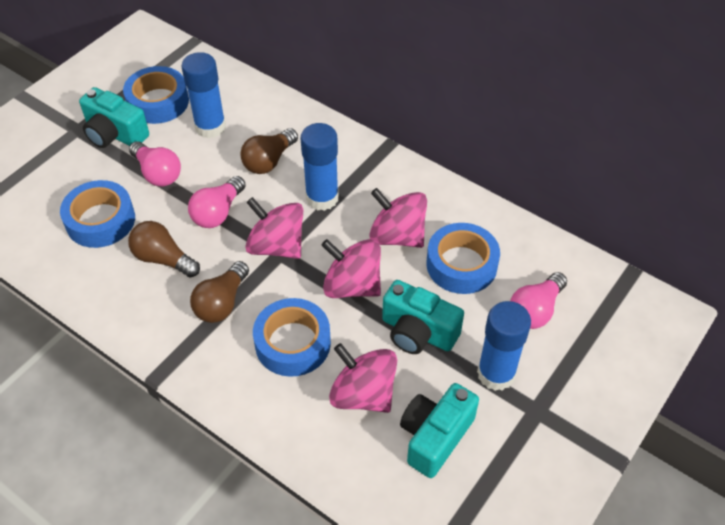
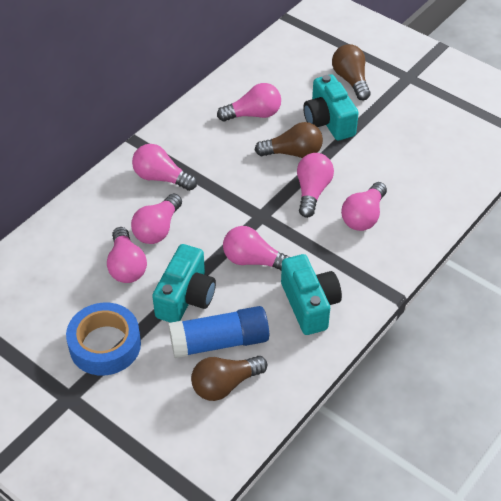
blue glue stick: 3 -> 1
blue tape: 4 -> 1
pink light bulb: 3 -> 7
pink spinning top: 4 -> 0

